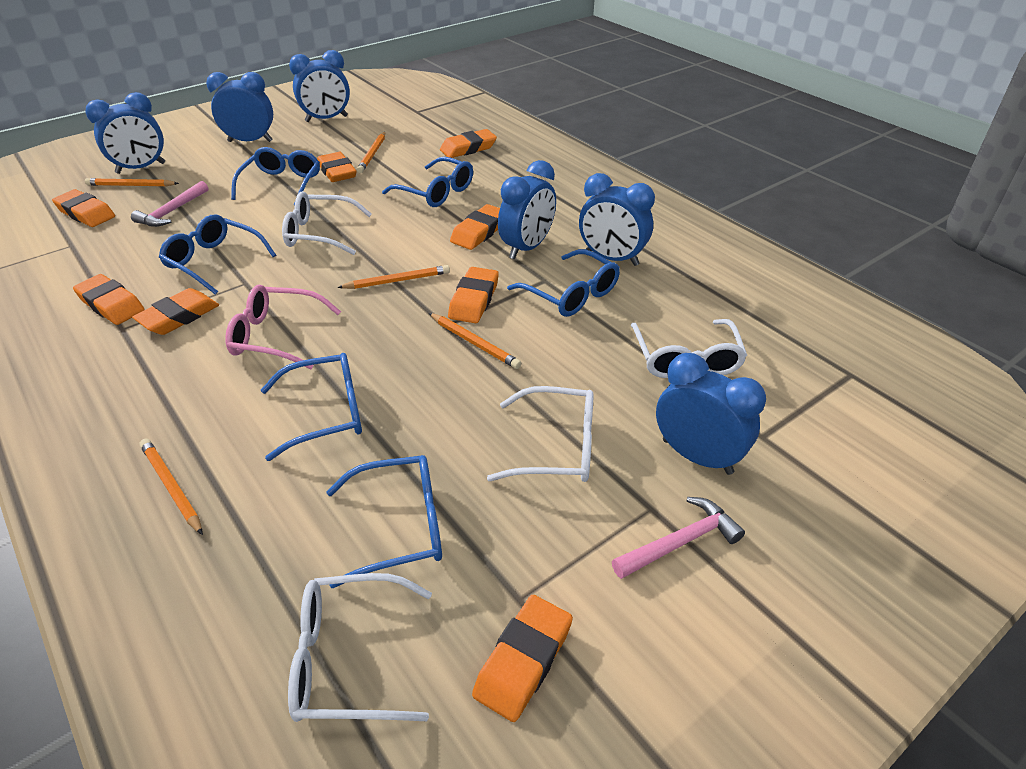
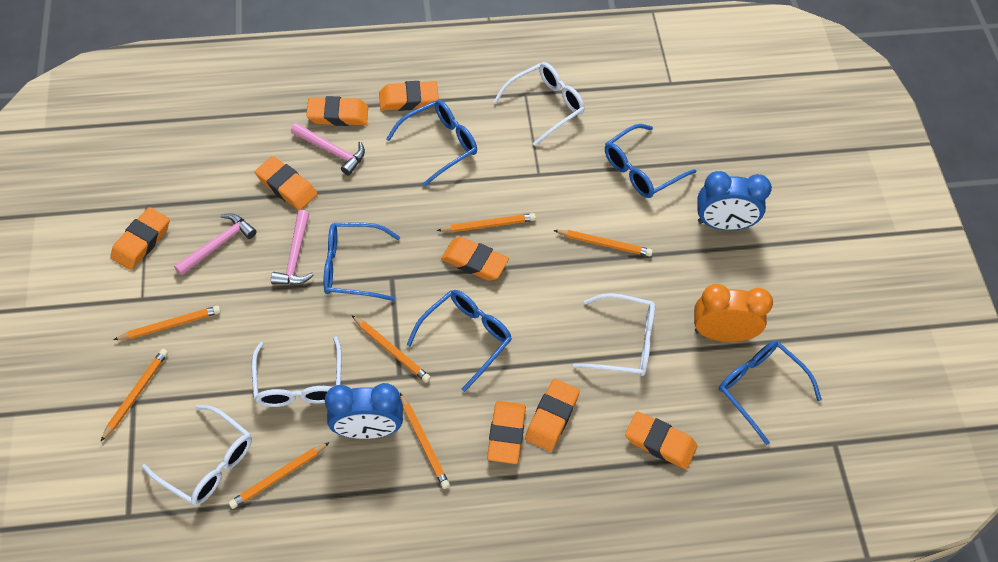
blue clock: 6 -> 2
blue glasses: 6 -> 5
orange clock: 0 -> 1
orange pencil: 5 -> 7
pink glasses: 1 -> 0
pink hammer: 2 -> 3

